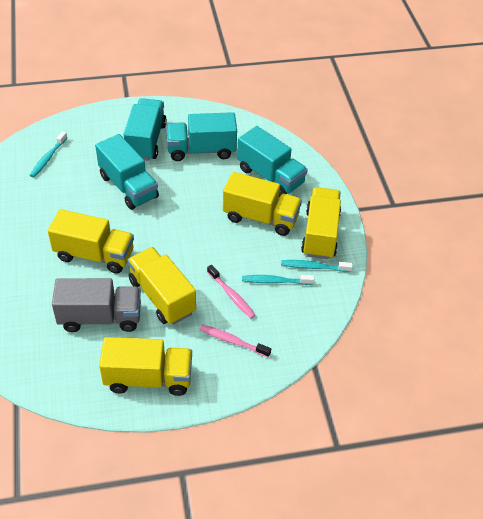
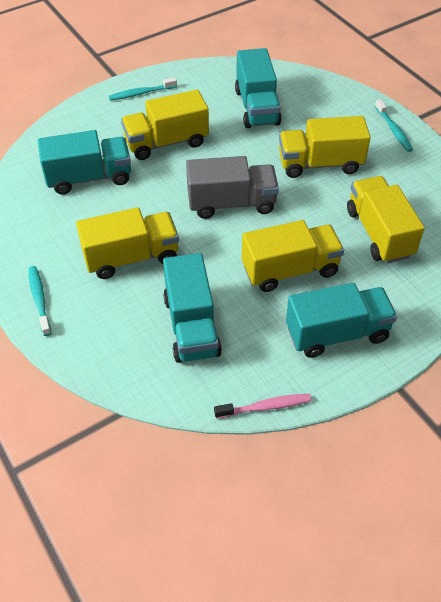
pink toothbrush: 2 -> 1

